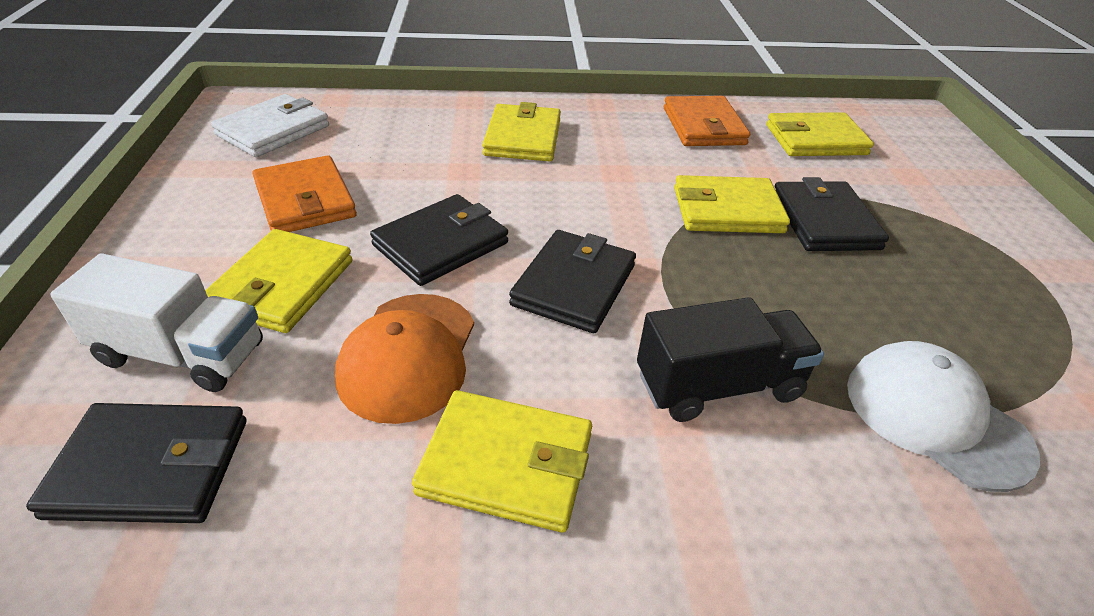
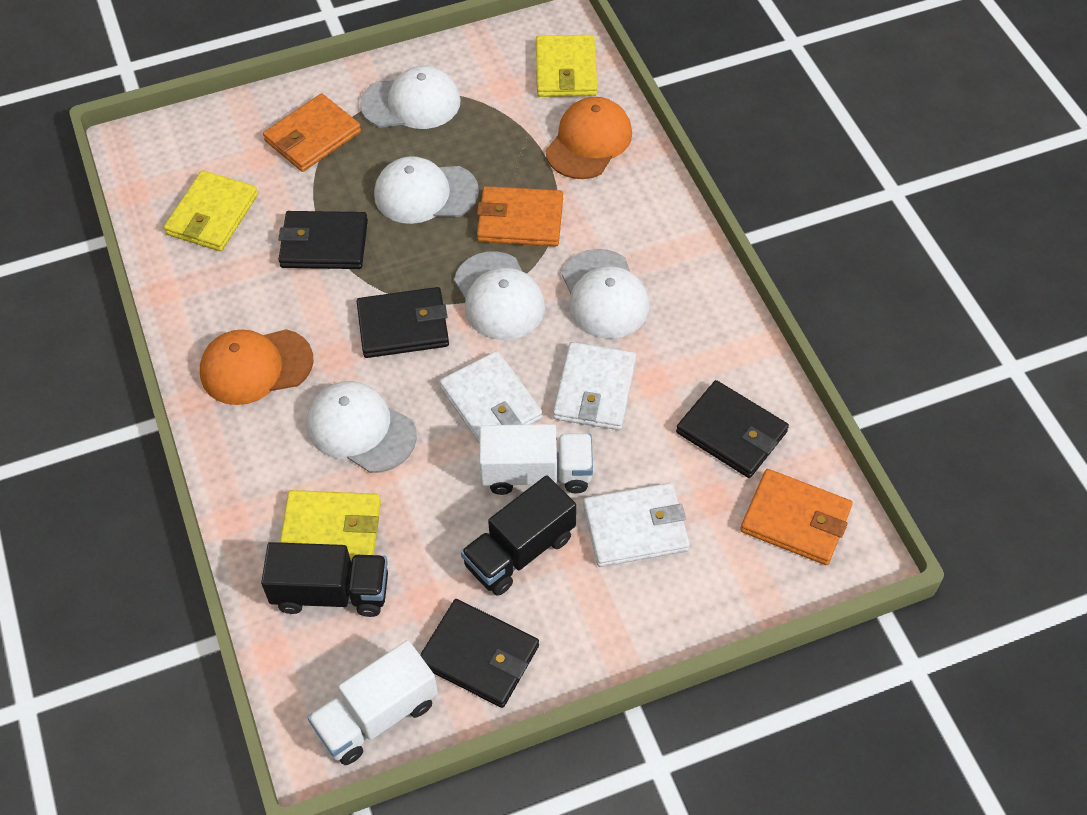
black truck: 1 -> 2
orange cap: 1 -> 2
orange wallet: 2 -> 3
white cap: 1 -> 5
white truck: 1 -> 2
white wallet: 1 -> 3
yellow wallet: 5 -> 3

